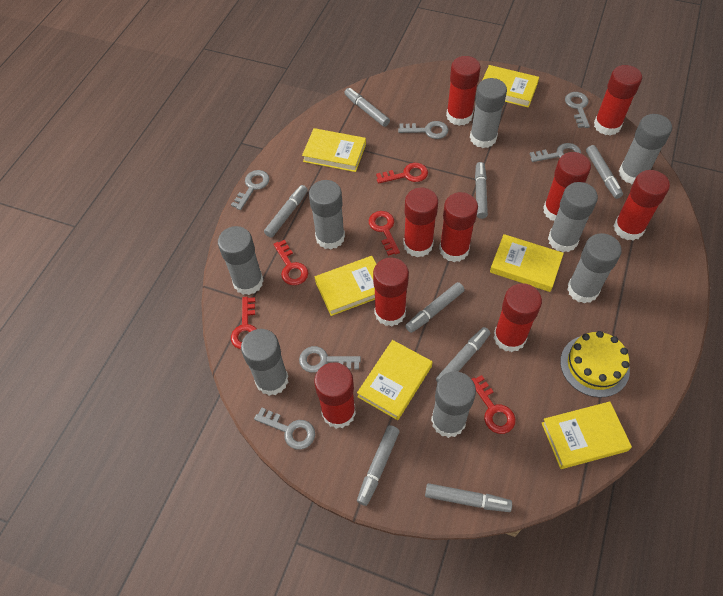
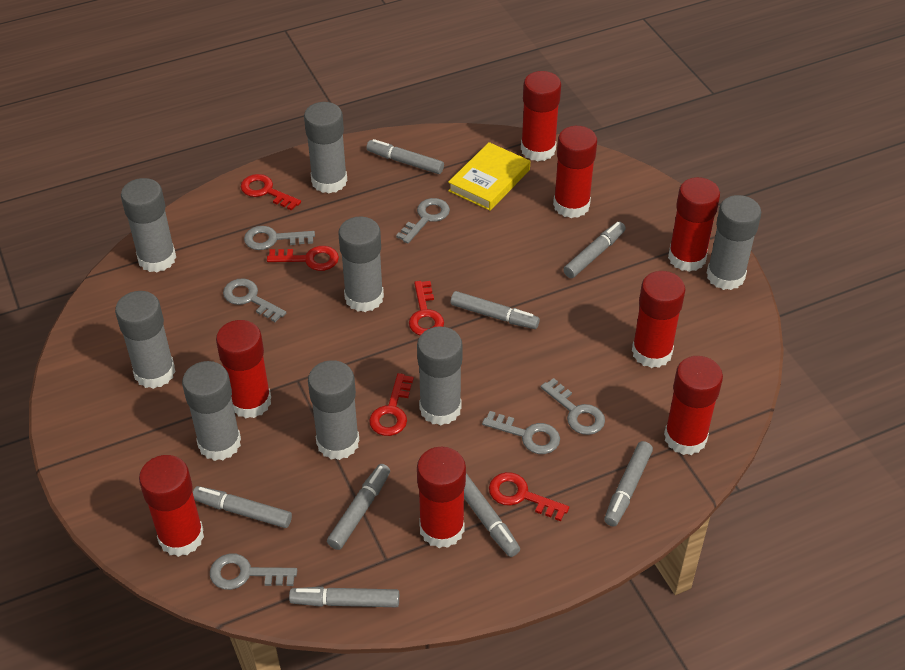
red glue stick: 9 -> 8
yellow book: 6 -> 1
yellow cake: 1 -> 0

